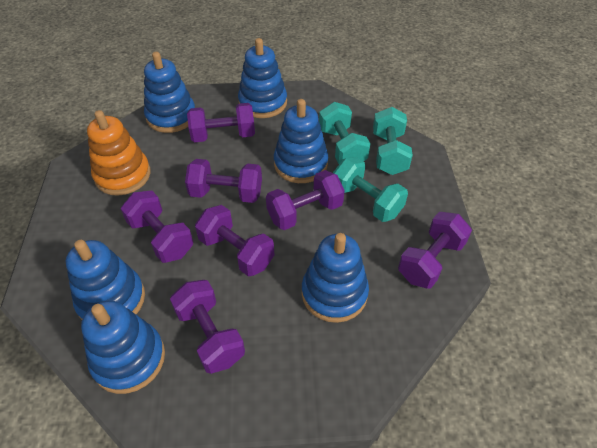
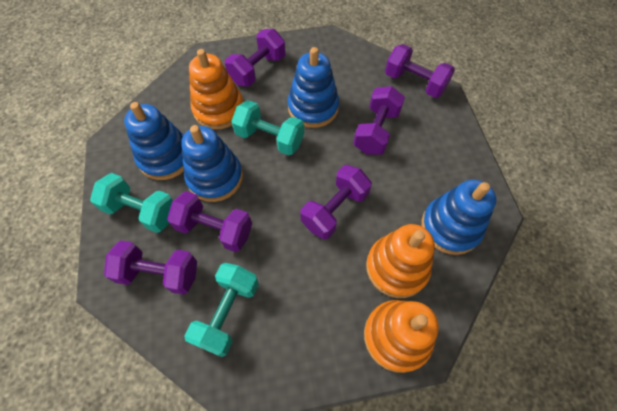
blue stacking toy: 6 -> 4
orange stacking toy: 1 -> 3
purple dumbbell: 7 -> 6

